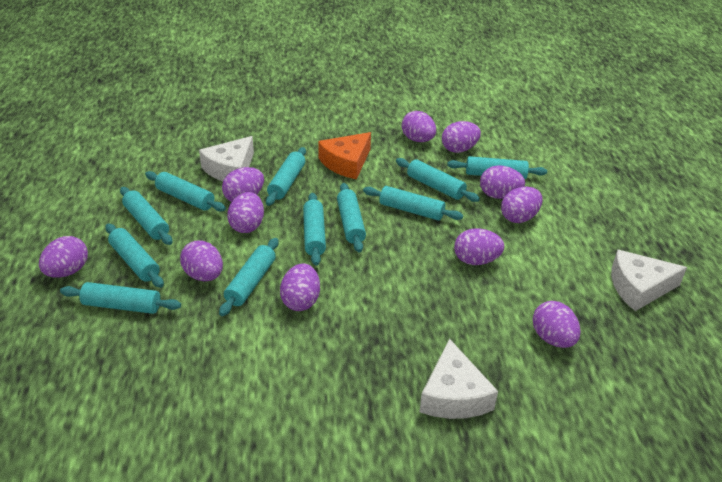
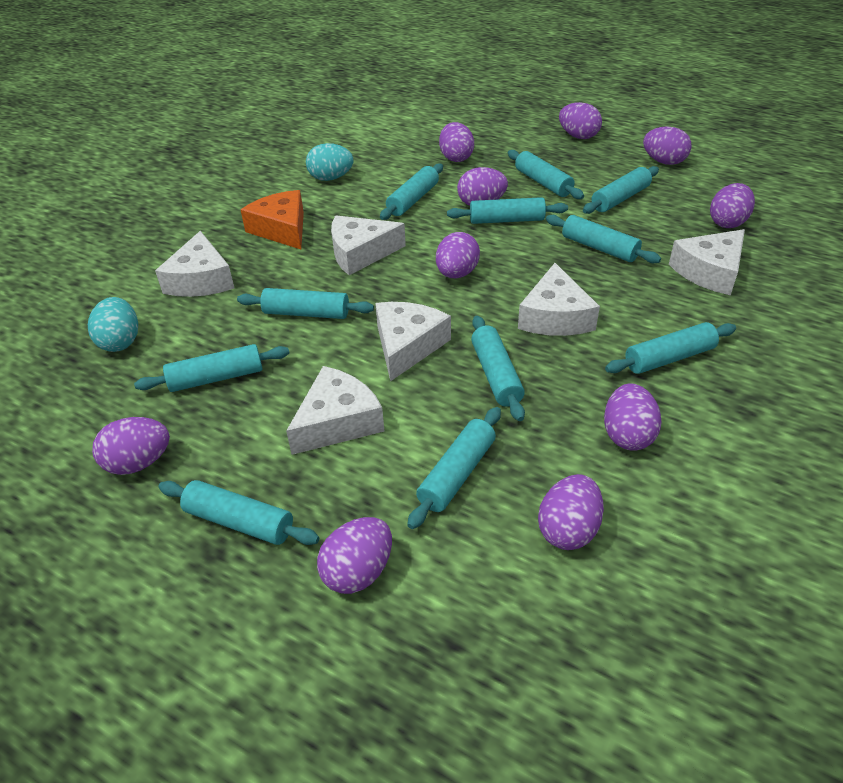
purple egg: 11 -> 10
turquoise egg: 0 -> 2
white cheese: 3 -> 6

